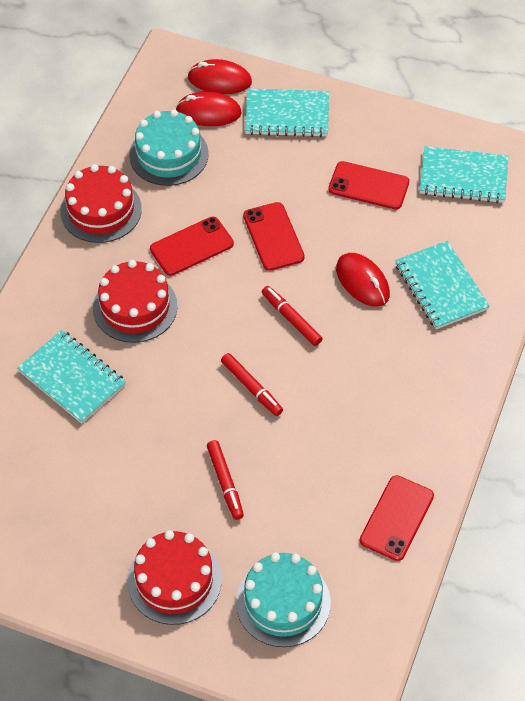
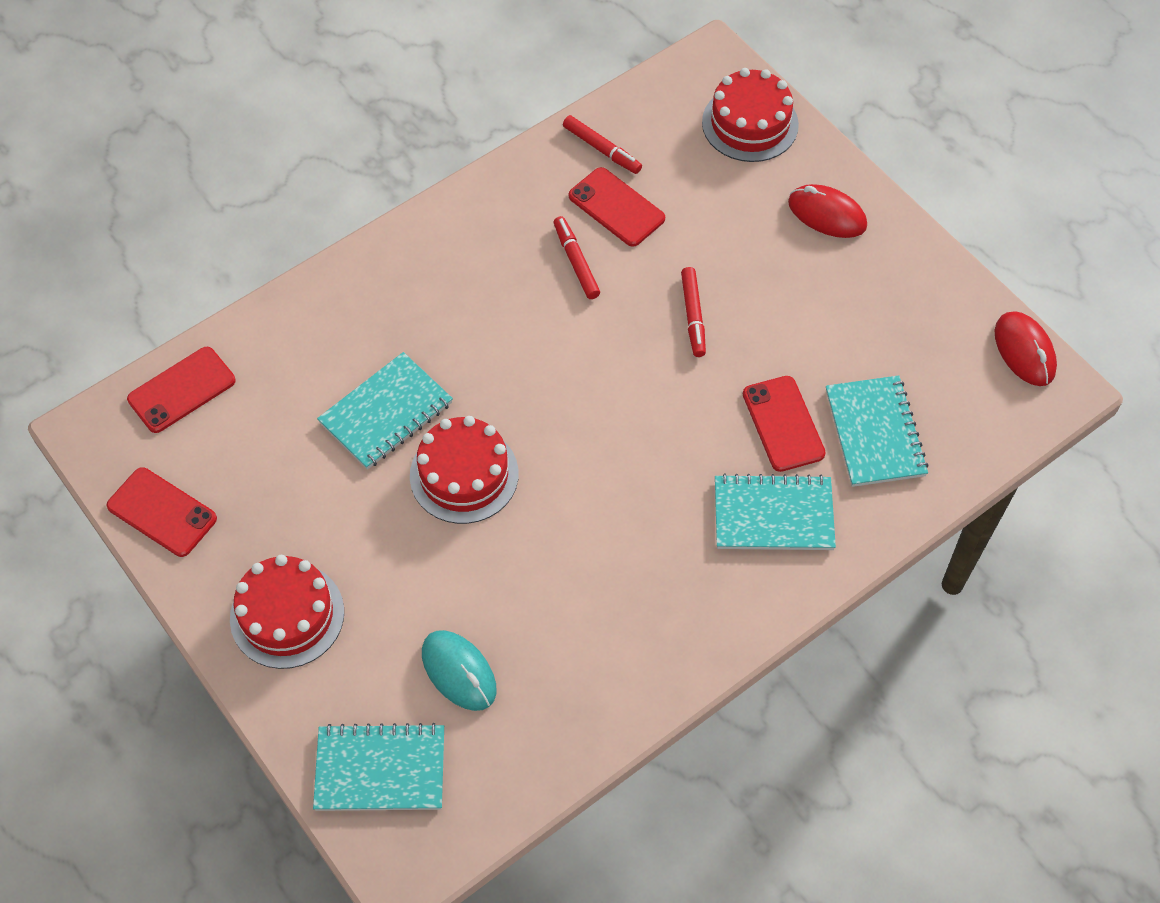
red mouse: 3 -> 2
turquoise cake: 2 -> 0
turquoise mouse: 0 -> 1

